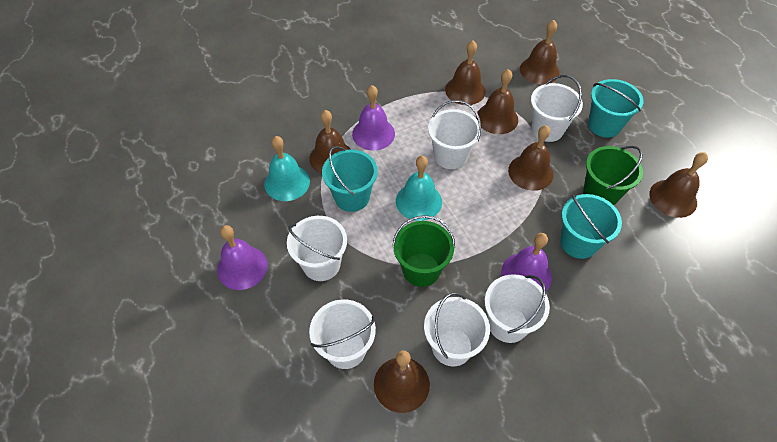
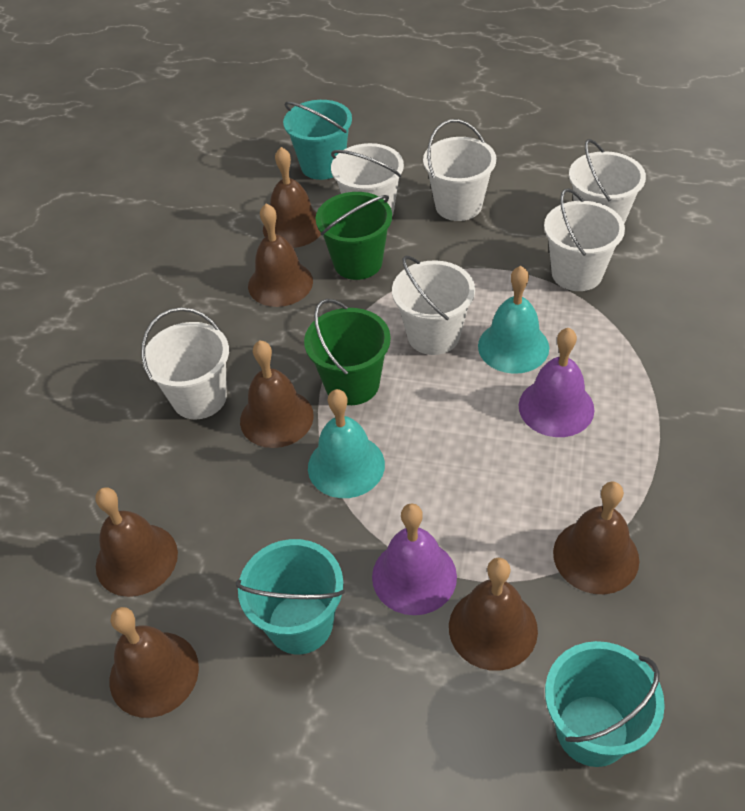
purple bell: 3 -> 2

